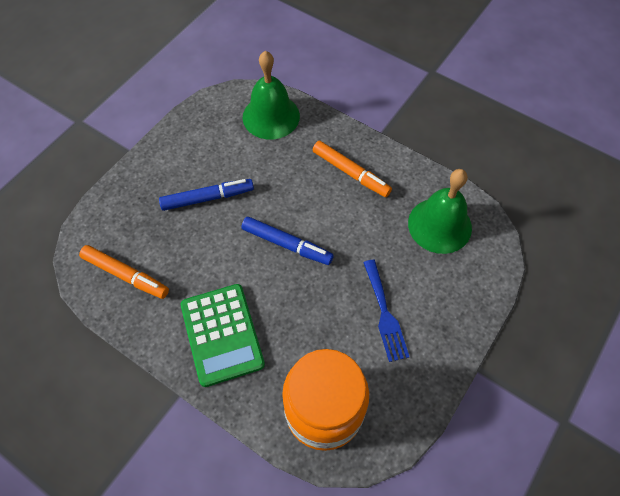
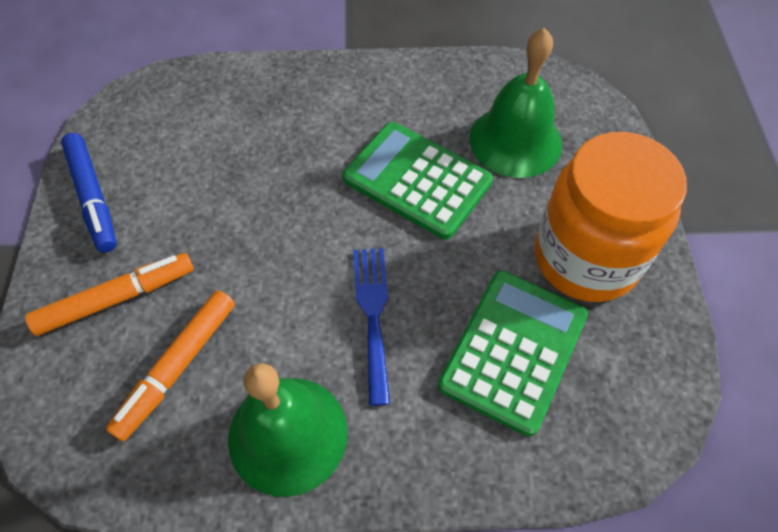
blue marker: 2 -> 1
green calculator: 1 -> 2

